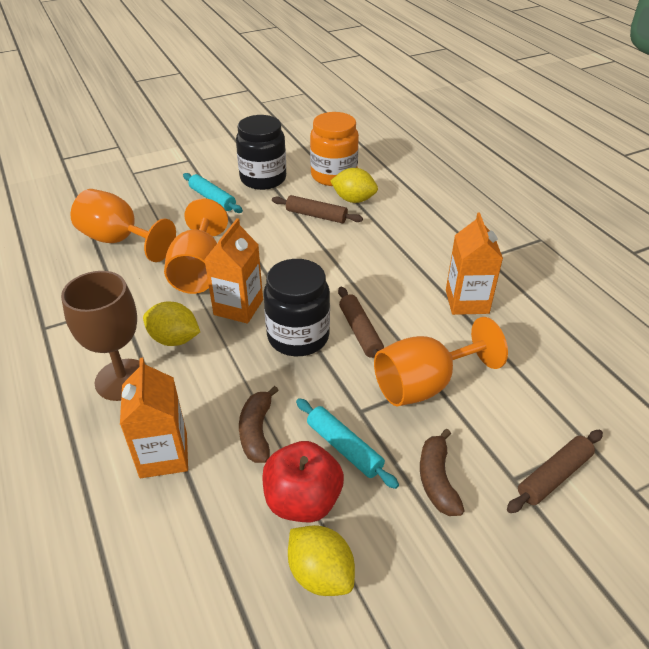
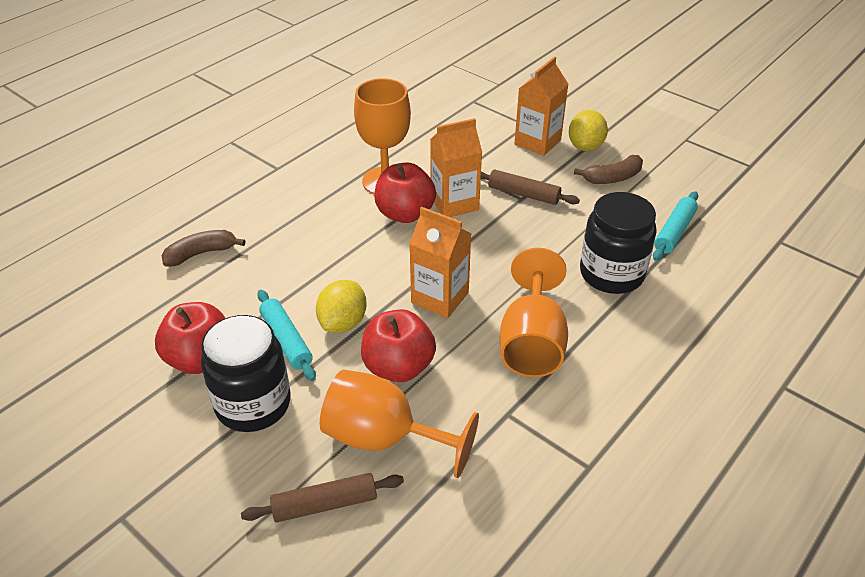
brown goblet: 1 -> 0
brown rolling pin: 3 -> 2
orange jar: 1 -> 0
red apple: 1 -> 3
yellow lemon: 3 -> 2

